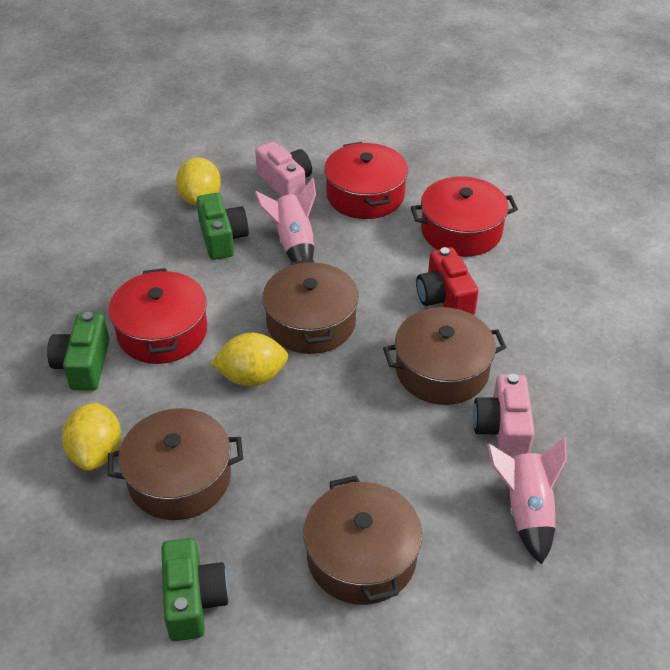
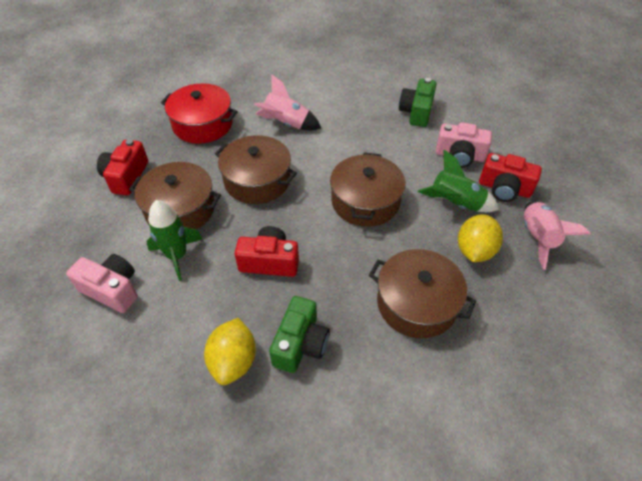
green camera: 3 -> 2
green rocket: 0 -> 2
red camera: 1 -> 3
red pot: 3 -> 1
yellow lemon: 3 -> 2

